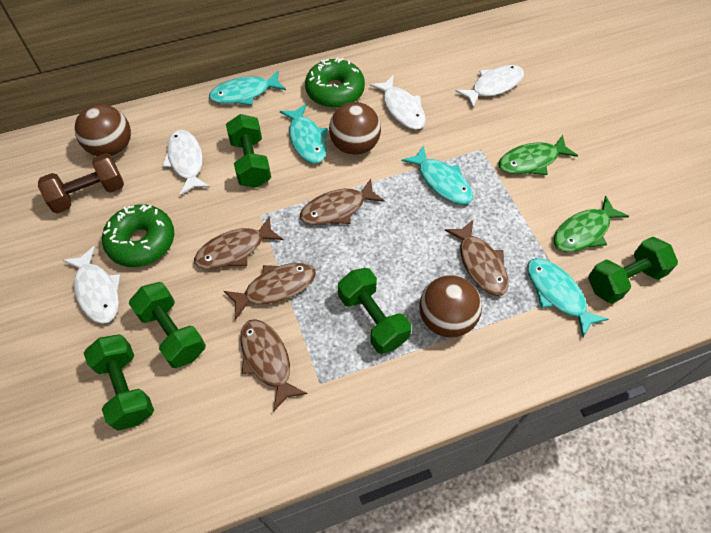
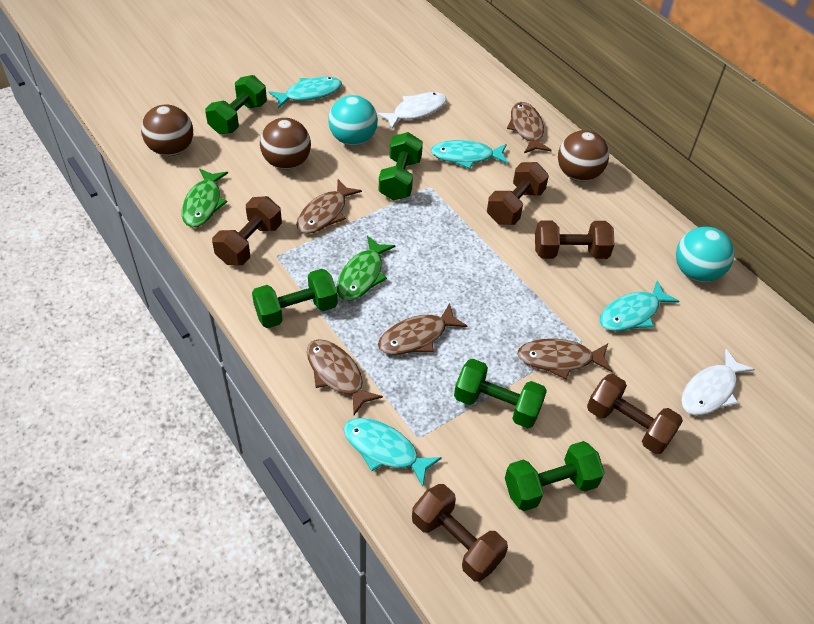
brown dumbbell: 1 -> 5
green donut: 2 -> 0
turquoise ball: 0 -> 2
white fish: 4 -> 2

